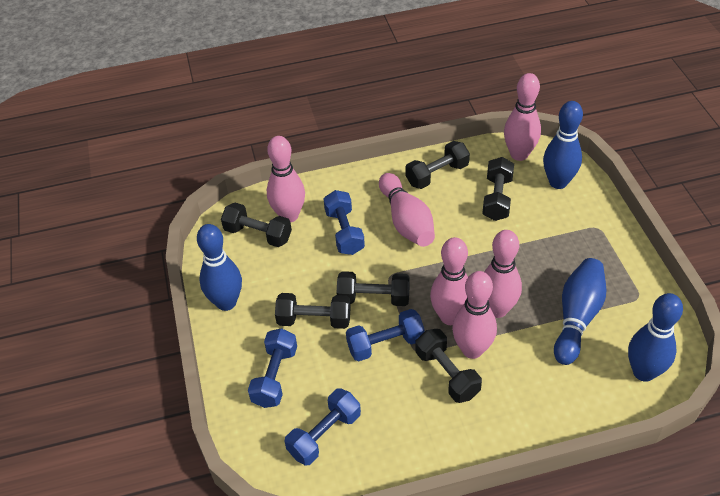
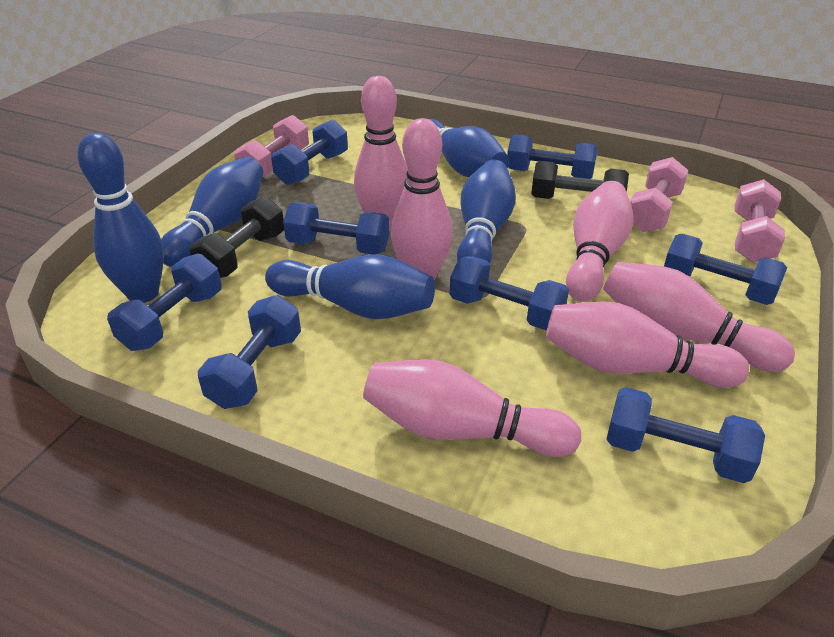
black dumbbell: 6 -> 2
blue bowling pin: 4 -> 5
blue dumbbell: 4 -> 8
pink dumbbell: 0 -> 3

